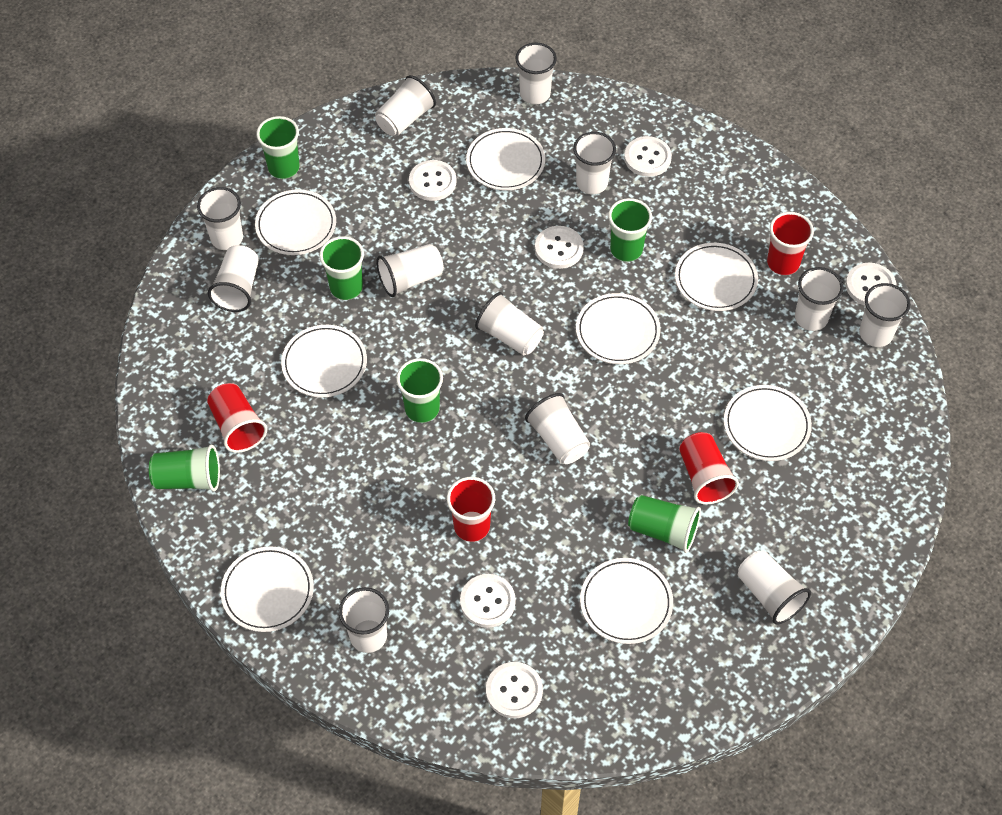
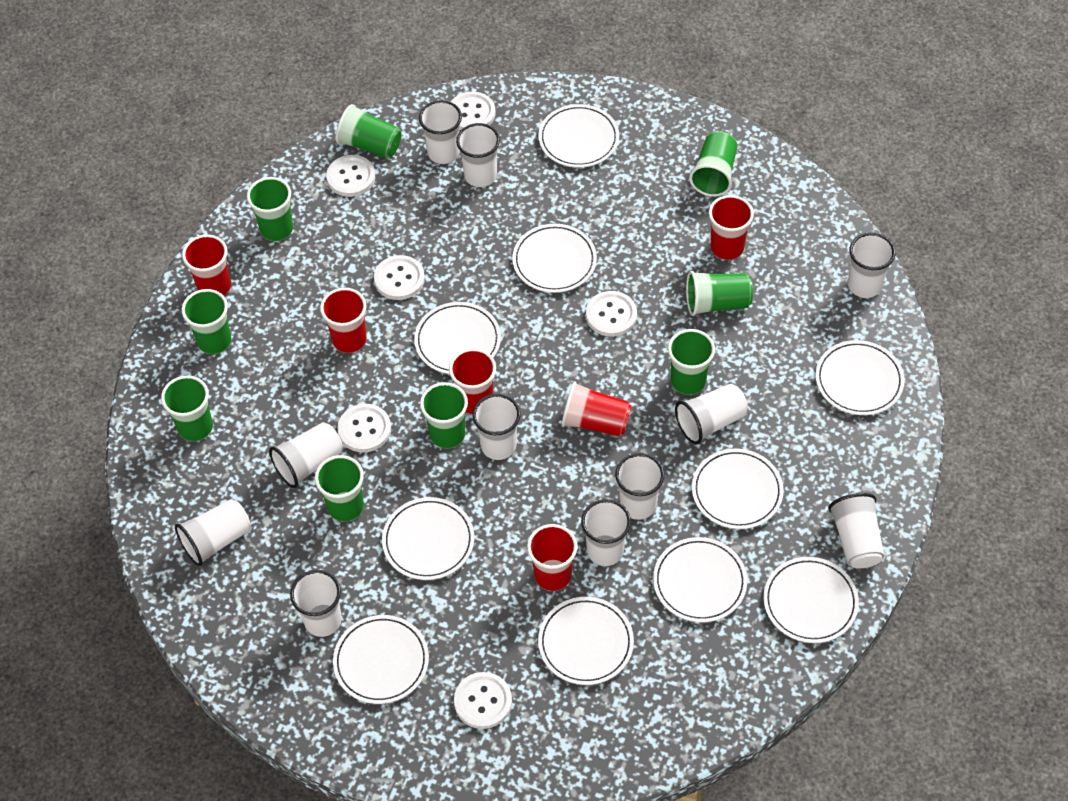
green cup: 6 -> 9
red cup: 4 -> 6
white cup: 12 -> 11
white plate: 8 -> 10

